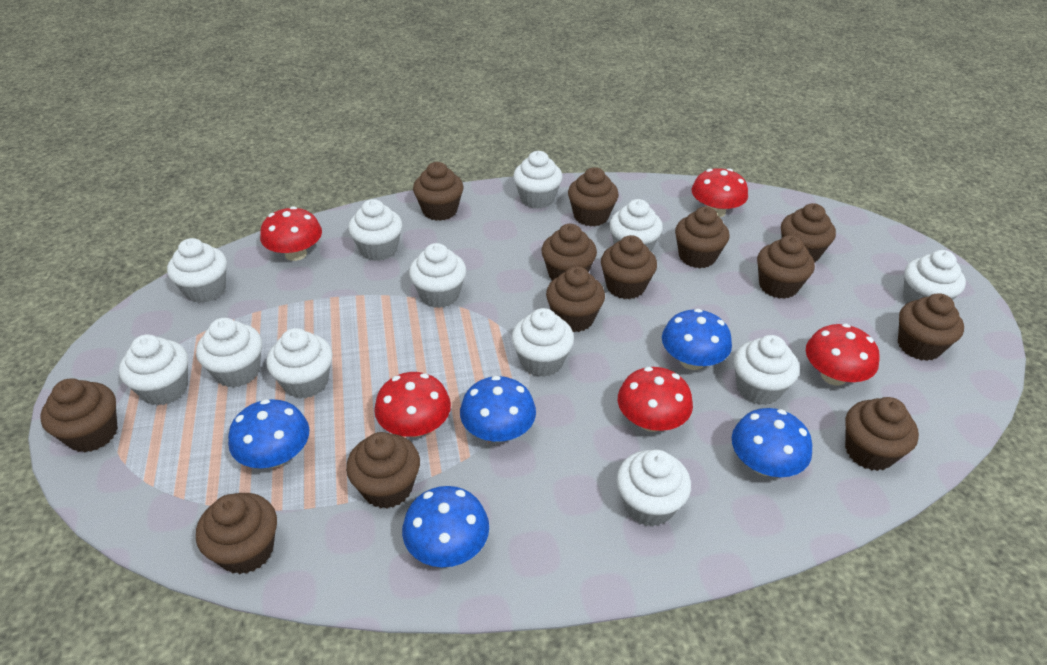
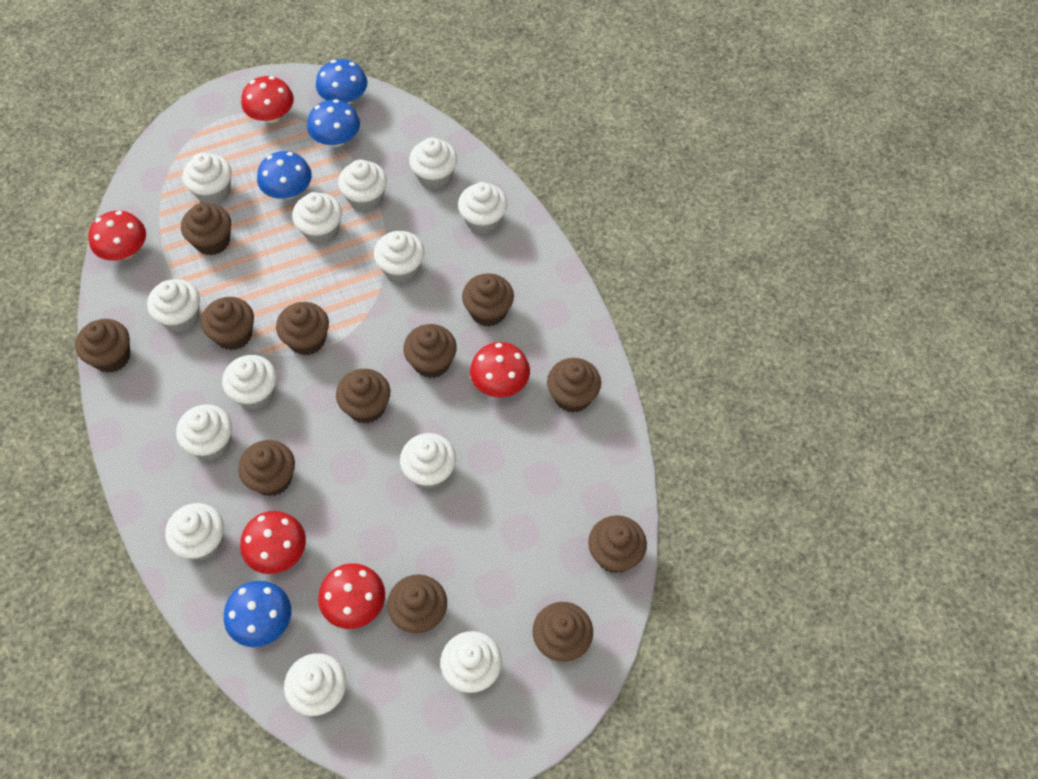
blue mushroom: 5 -> 4
brown cupcake: 13 -> 12
white cupcake: 12 -> 13

